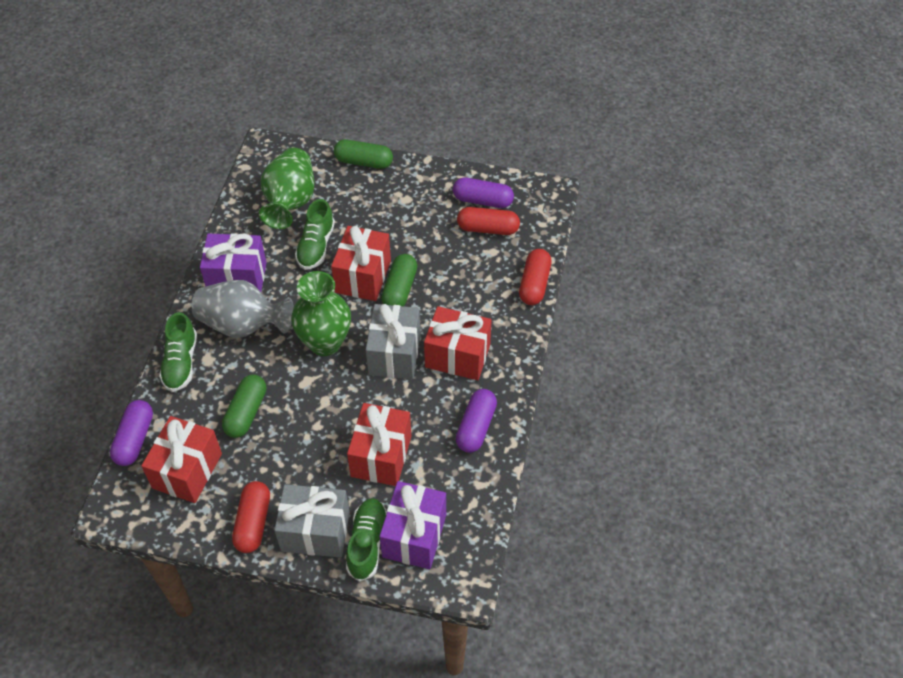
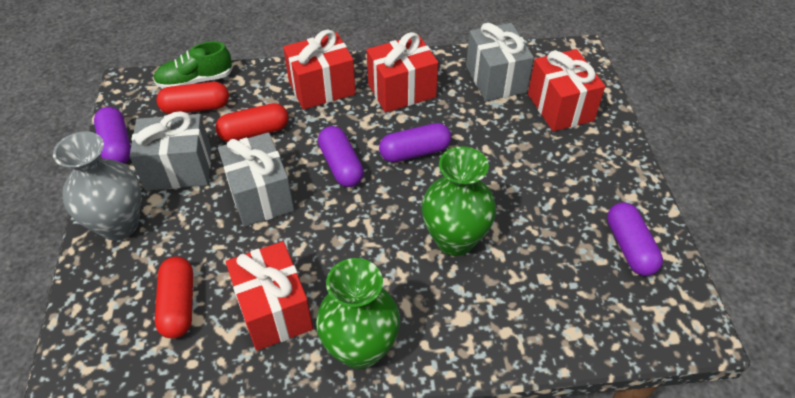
green capsule: 3 -> 0
green shoe: 3 -> 1
grey gift: 2 -> 3
purple capsule: 3 -> 4
purple gift: 2 -> 0

